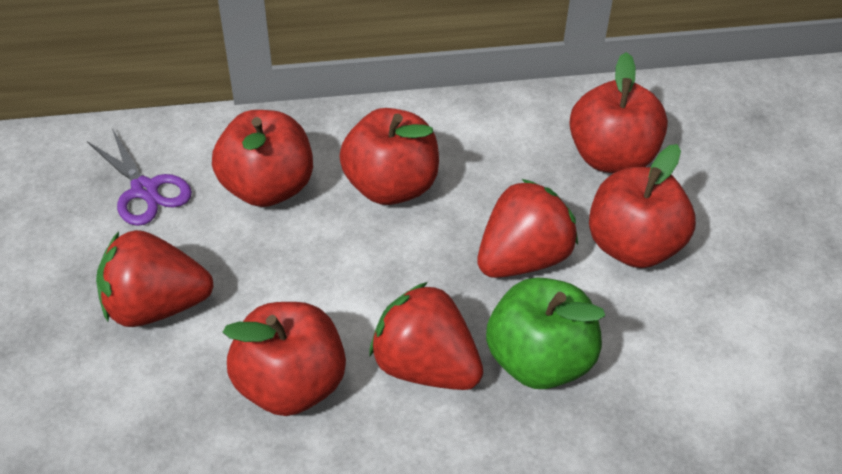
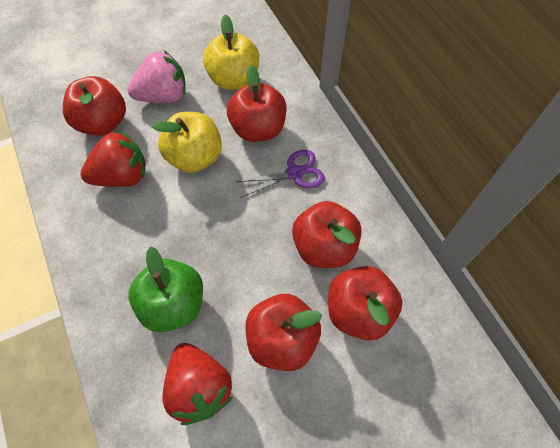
pink strawberry: 0 -> 1
red strawberry: 3 -> 2
yellow apple: 0 -> 2

